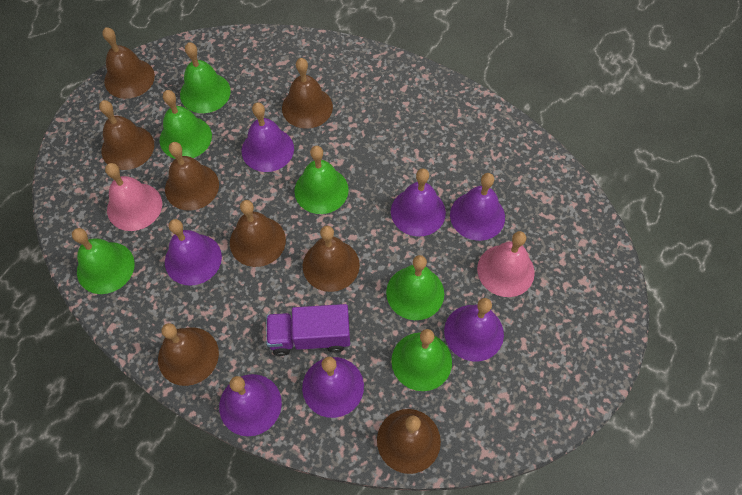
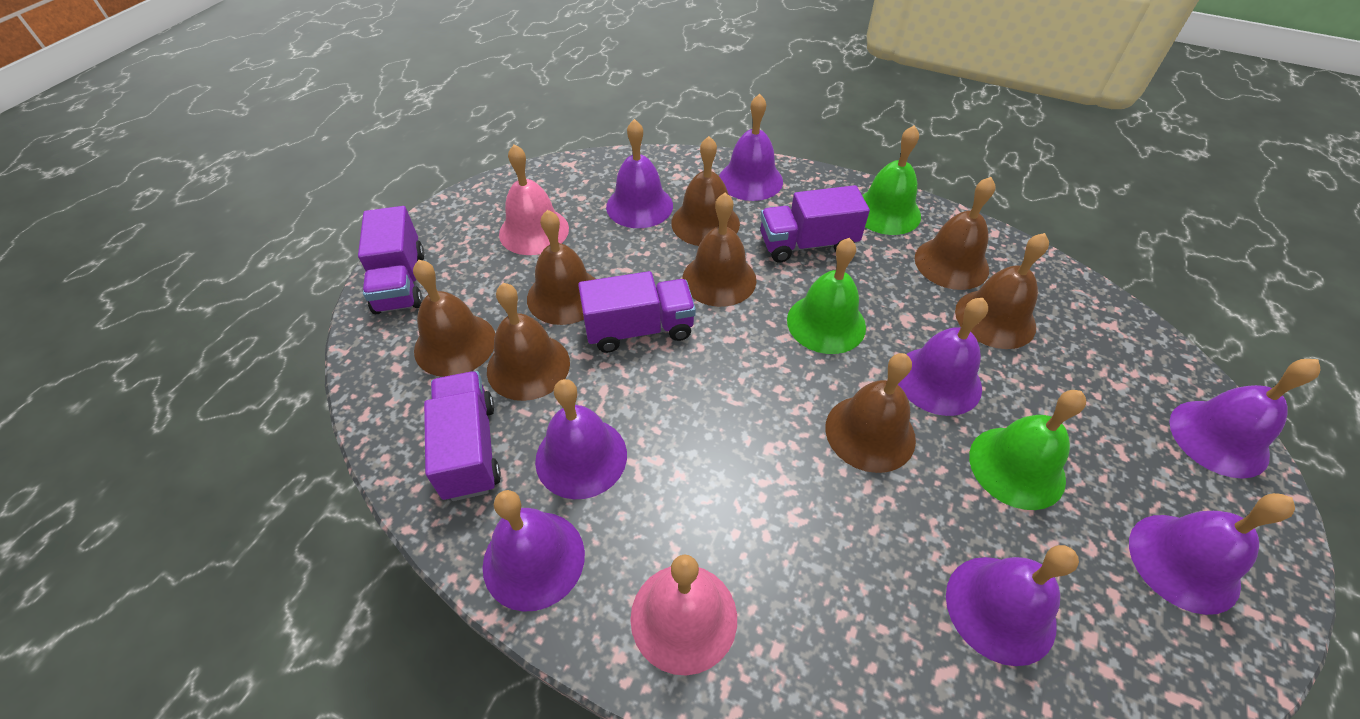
green bell: 6 -> 3
purple bell: 7 -> 8
purple truck: 1 -> 4

